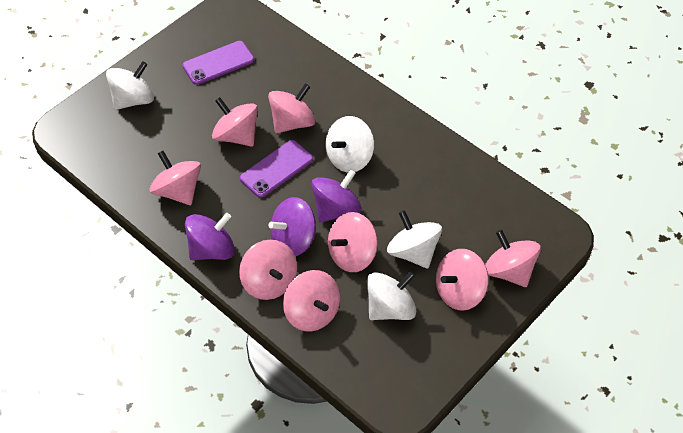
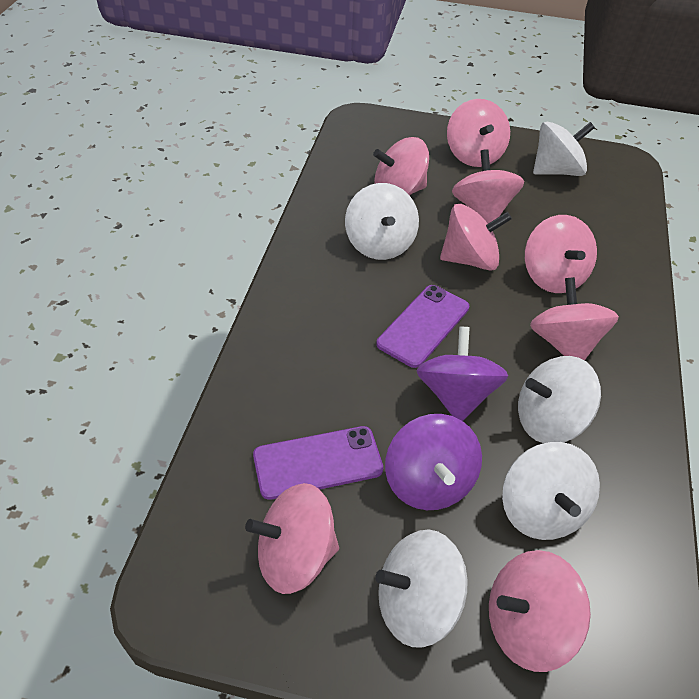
purple spinning top: 3 -> 2
white spinning top: 4 -> 5

